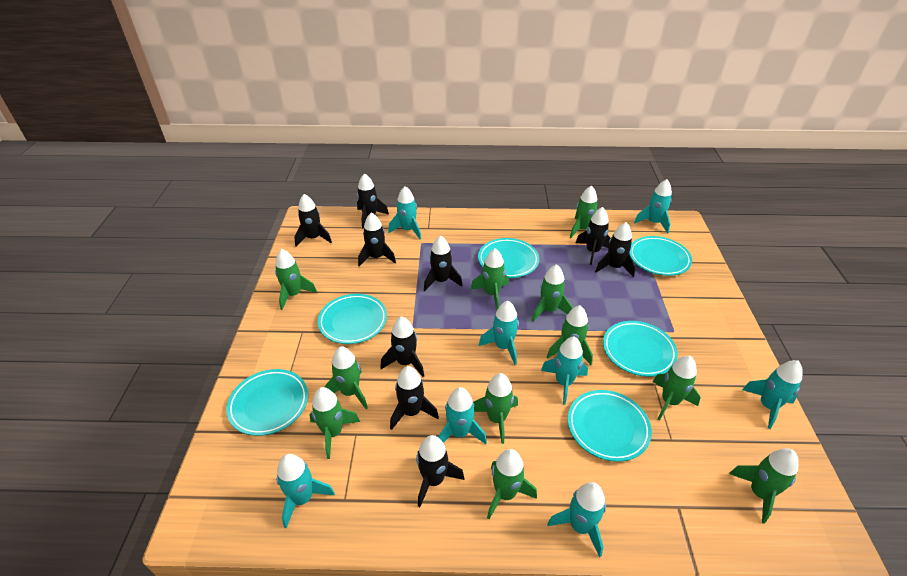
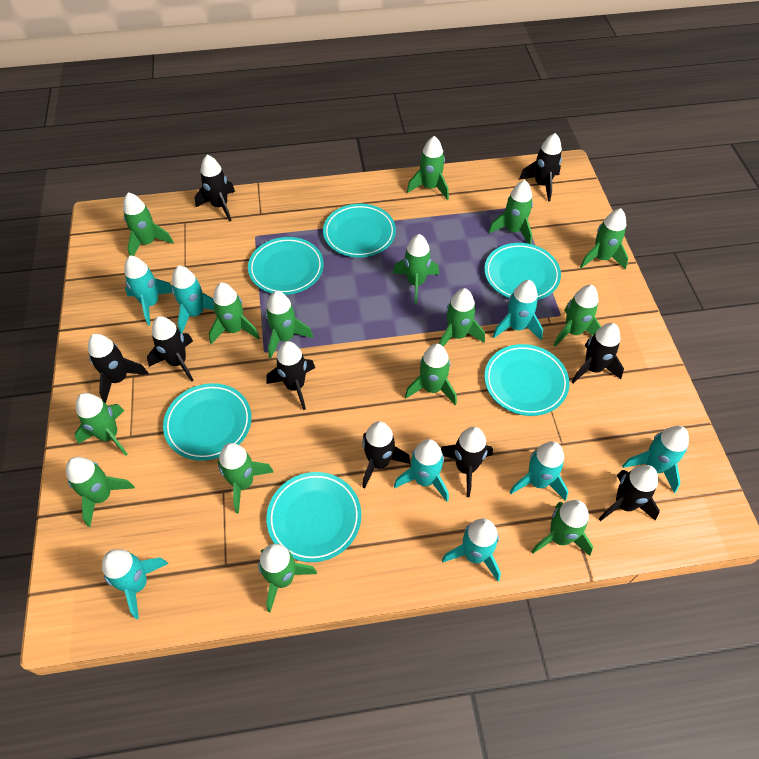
green rocket: 11 -> 15

